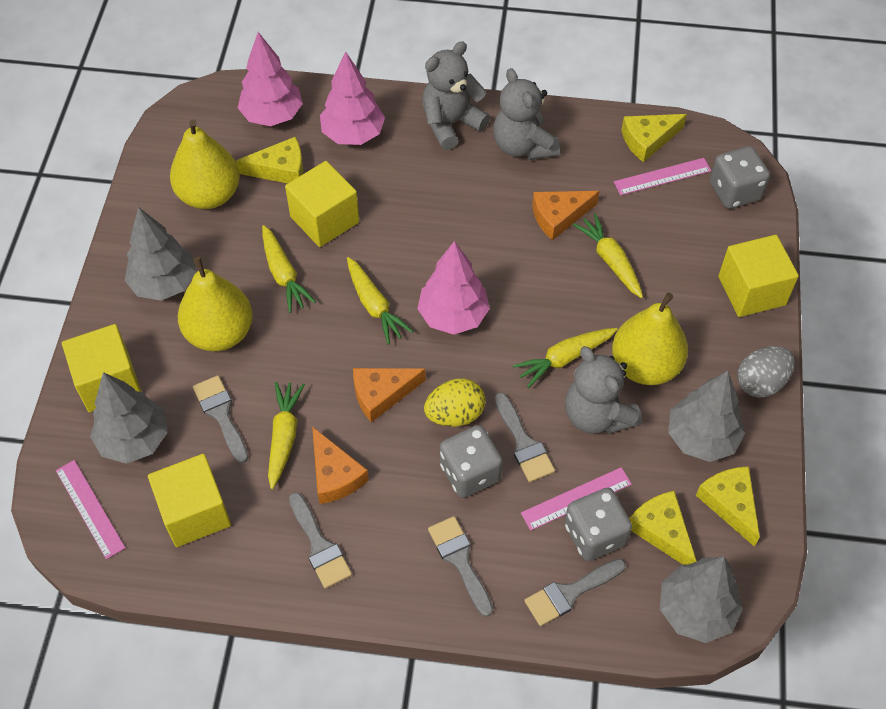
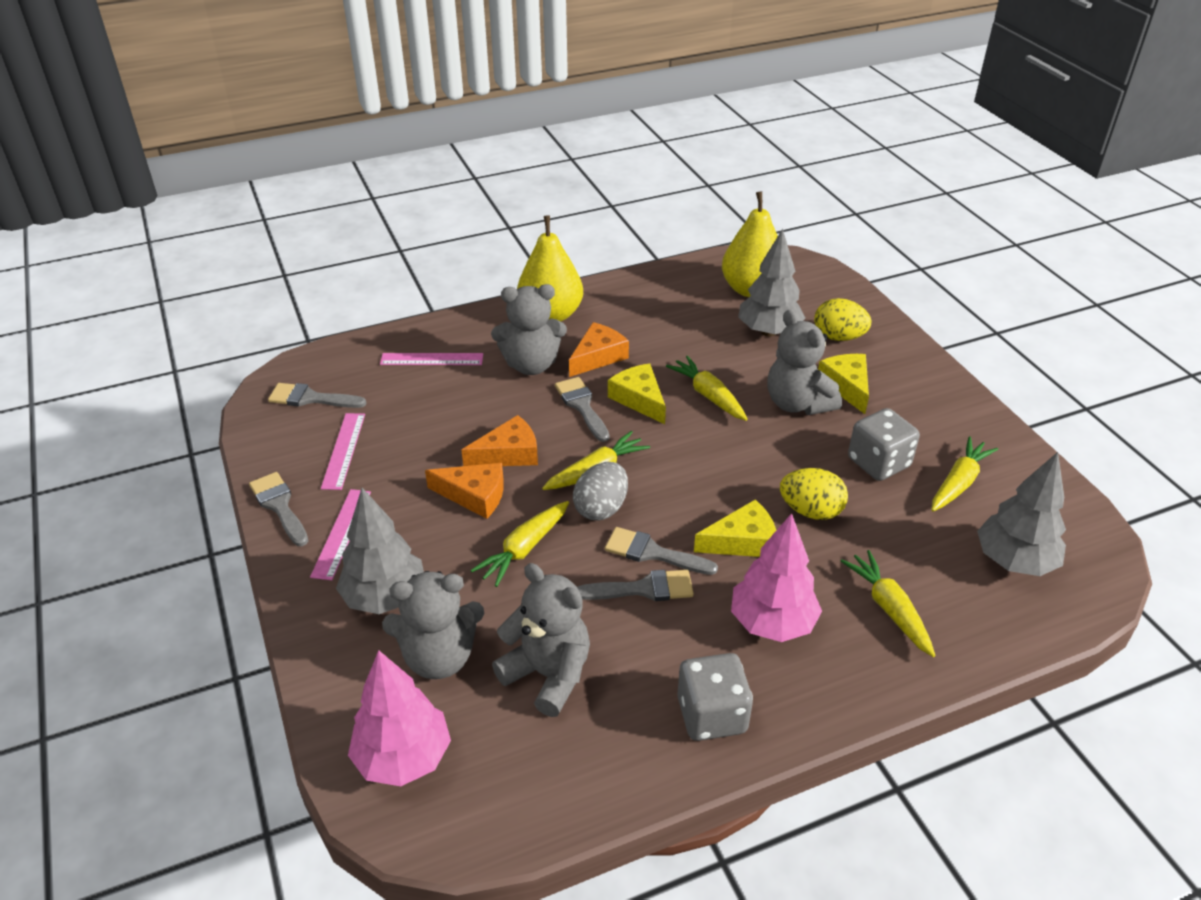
grey dice: 3 -> 2
grey teddy bear: 3 -> 4
grey tree: 4 -> 3
pink tree: 3 -> 2
yellow cheese: 4 -> 3
yellow cube: 4 -> 0
yellow egg: 1 -> 2
yellow pear: 3 -> 2

